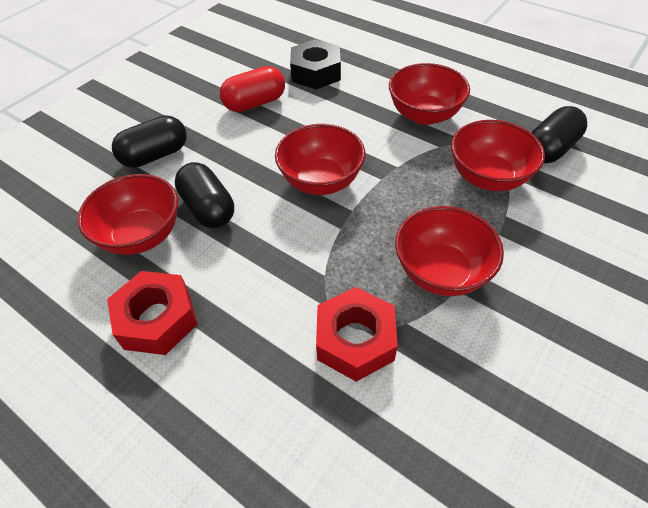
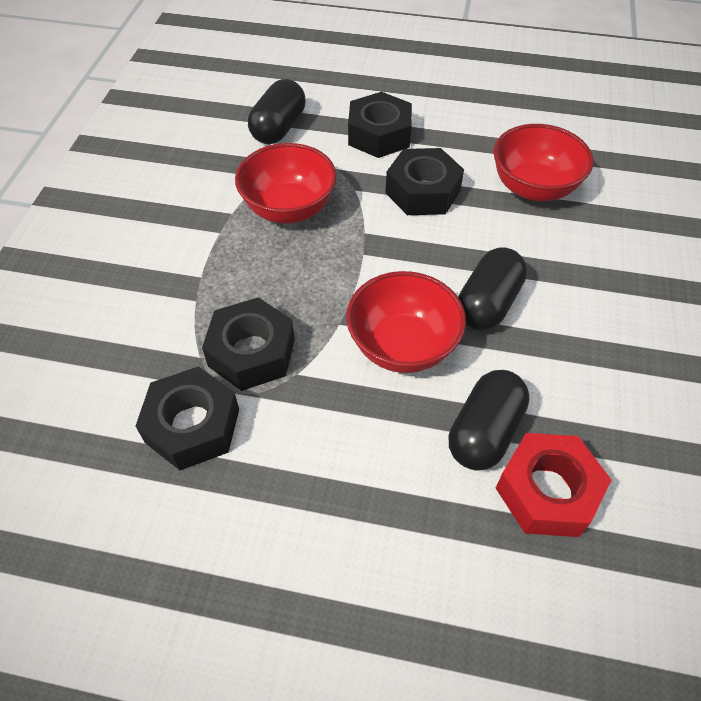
black nut: 1 -> 4
red bowl: 5 -> 3
red capsule: 1 -> 0
red nut: 2 -> 1

